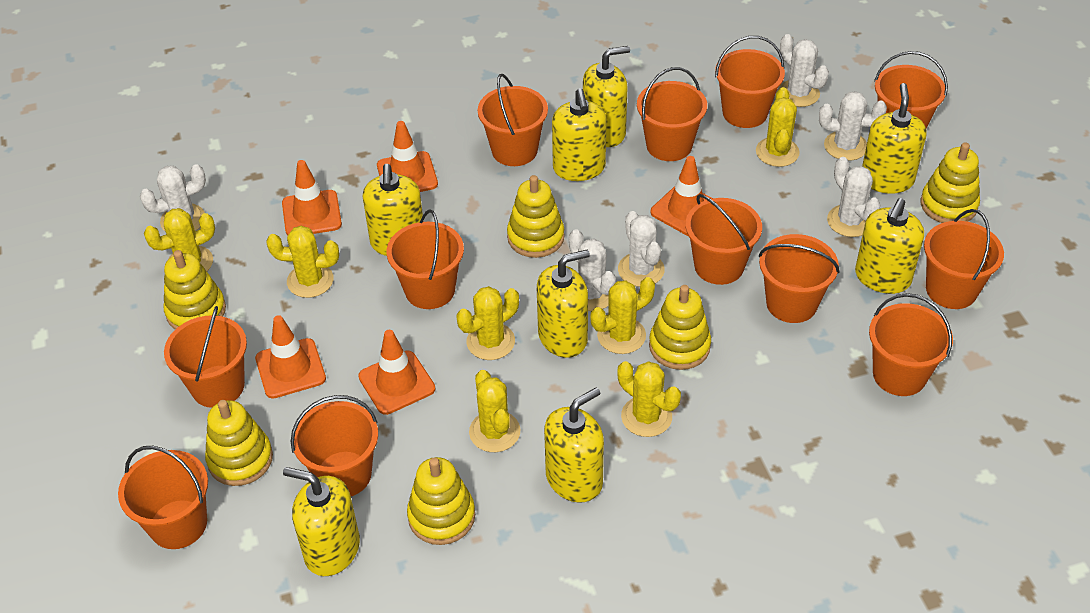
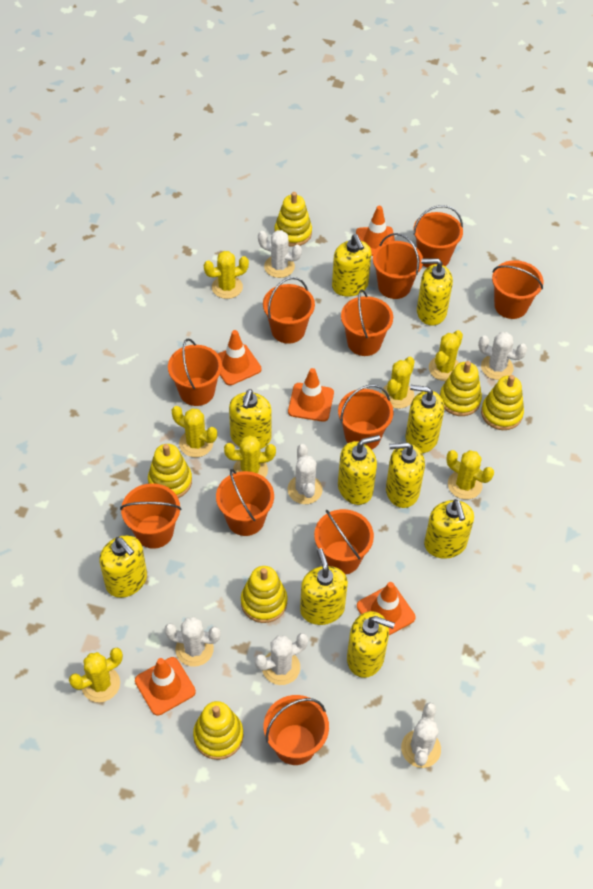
orange bucket: 12 -> 11
yellow soap dispenser: 8 -> 10

